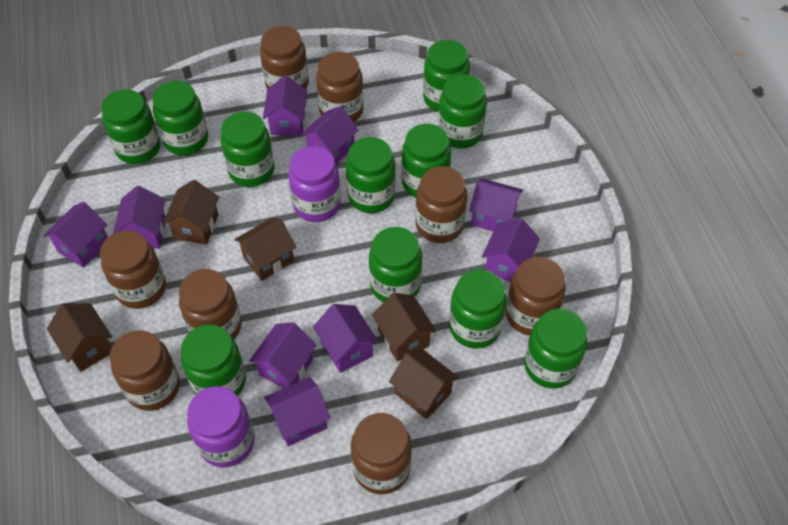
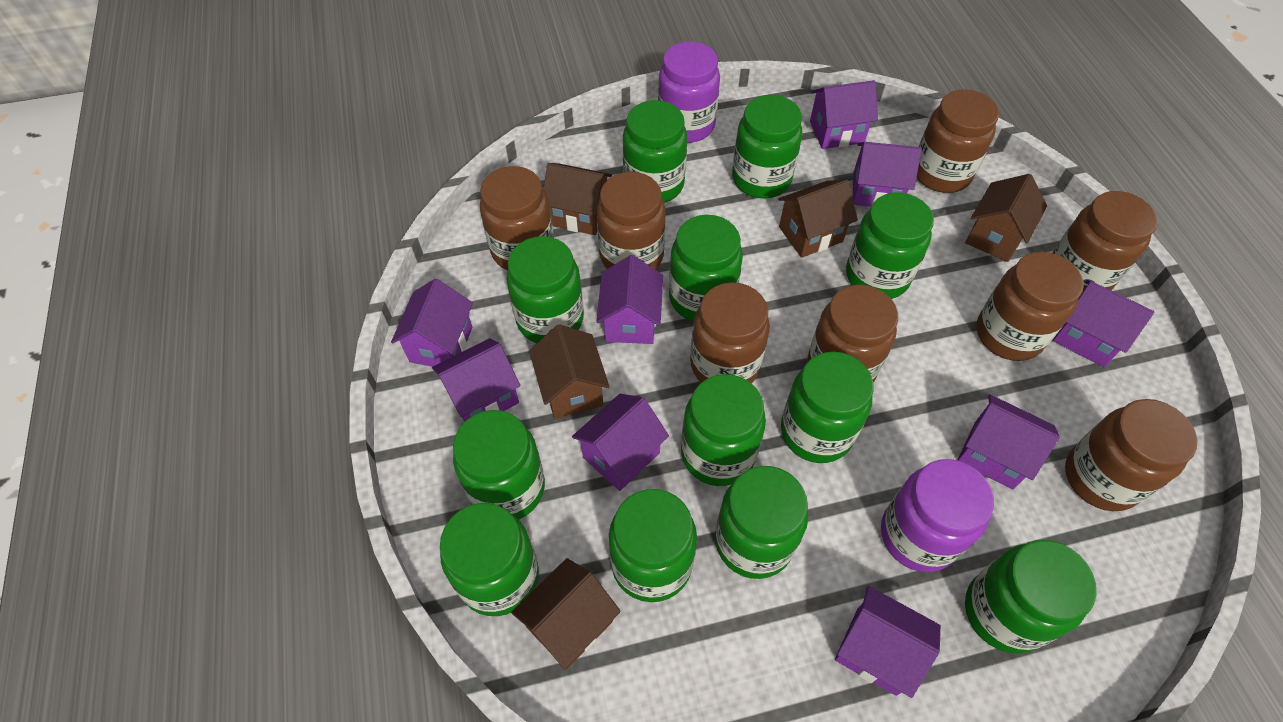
green jar: 11 -> 12

